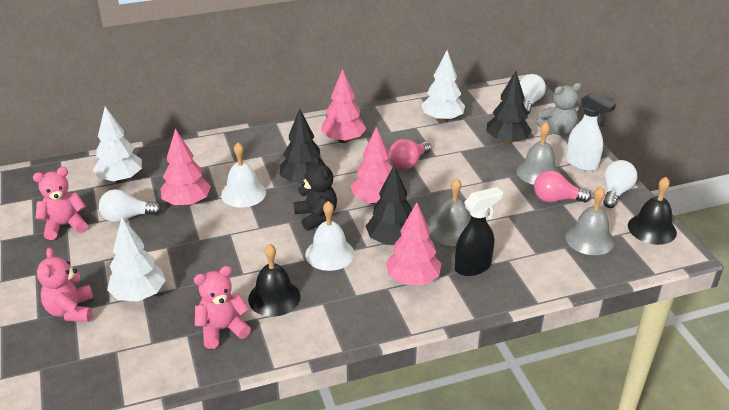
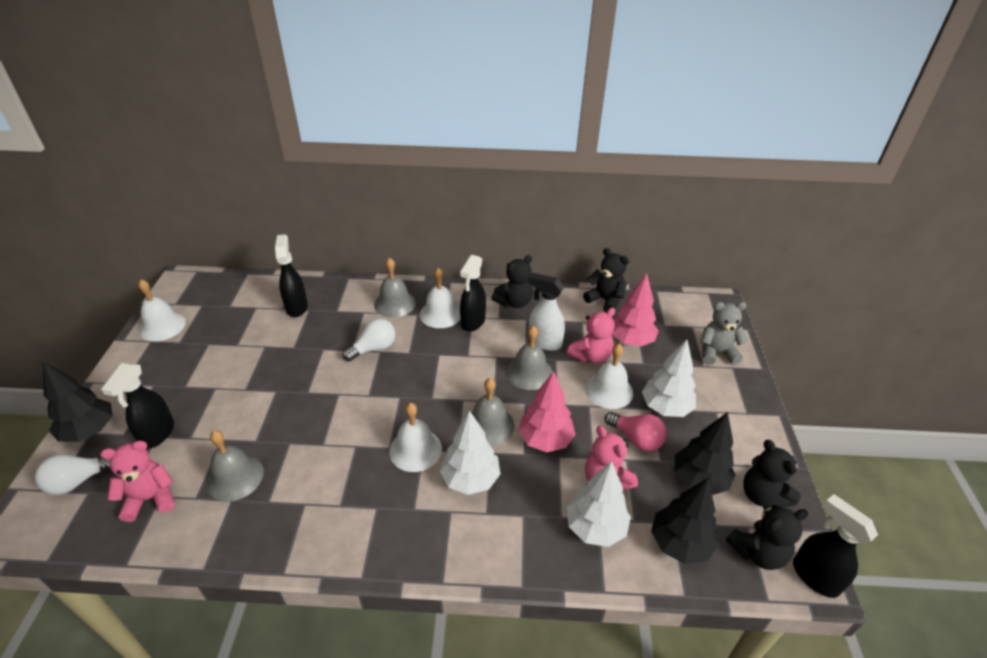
black bell: 2 -> 0
black spray bottle: 1 -> 4
black teddy bear: 1 -> 4
grey bell: 3 -> 4
pink light bulb: 2 -> 1
pink tree: 4 -> 2
white bell: 2 -> 4
white light bulb: 3 -> 2

